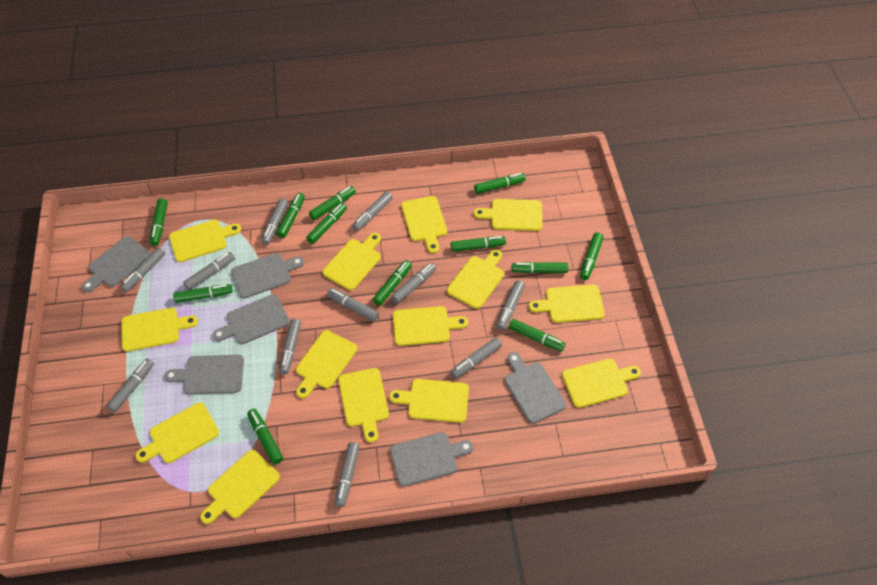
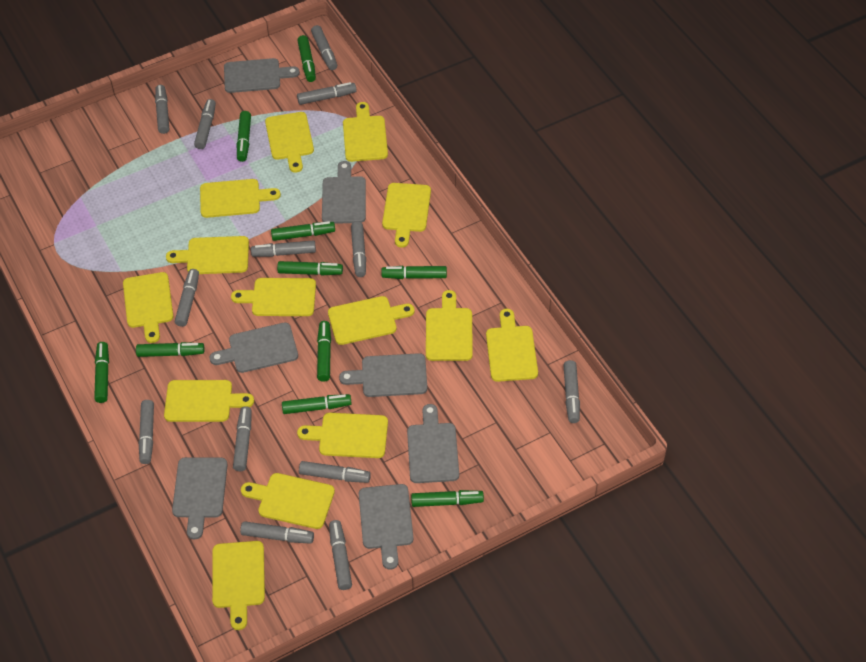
green marker: 12 -> 10
grey cutting board: 6 -> 7
grey marker: 11 -> 13

